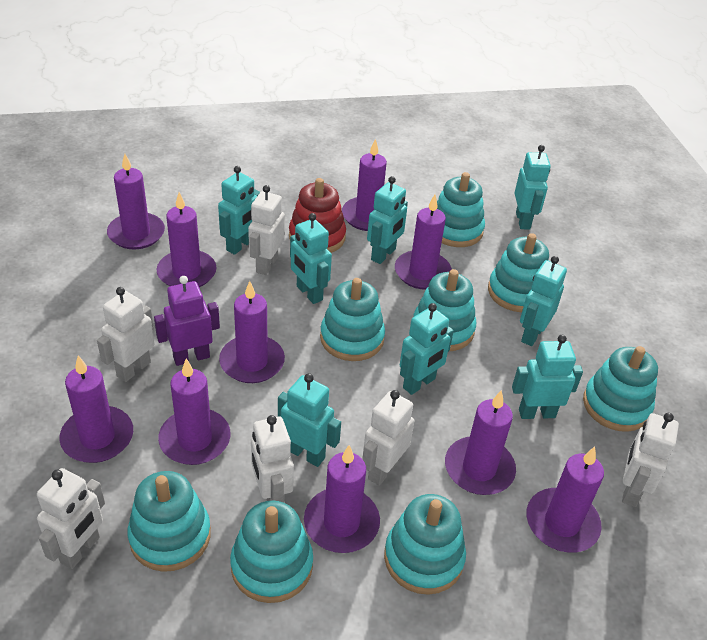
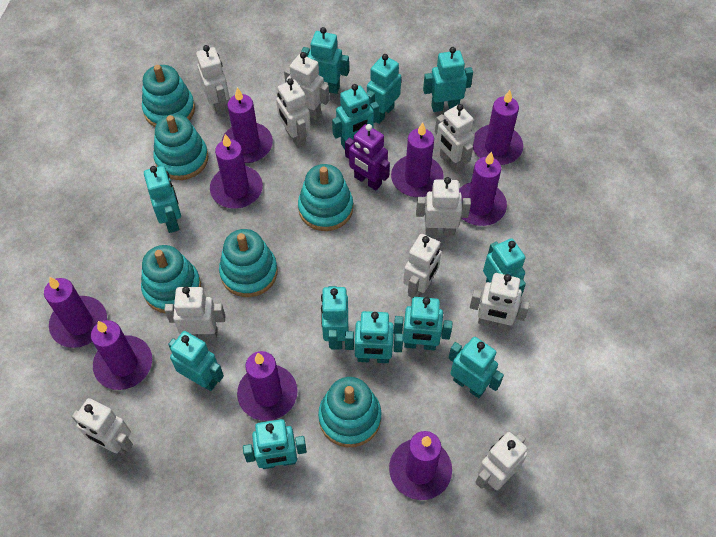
purple candle: 10 -> 9
red stacking toy: 1 -> 0
turquoise robot: 8 -> 12
turquoise stacking toy: 8 -> 6
white robot: 6 -> 10

